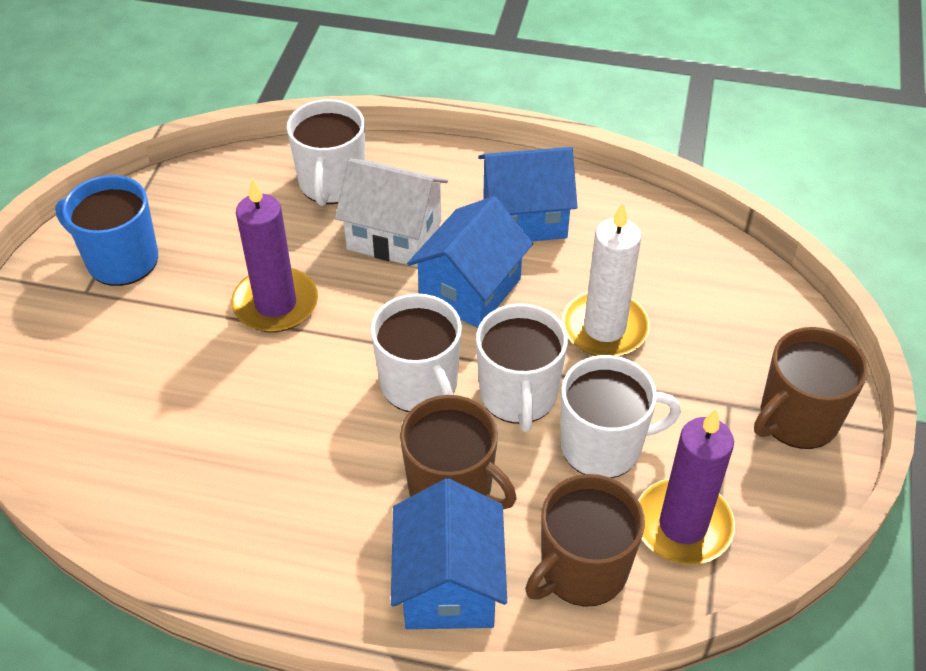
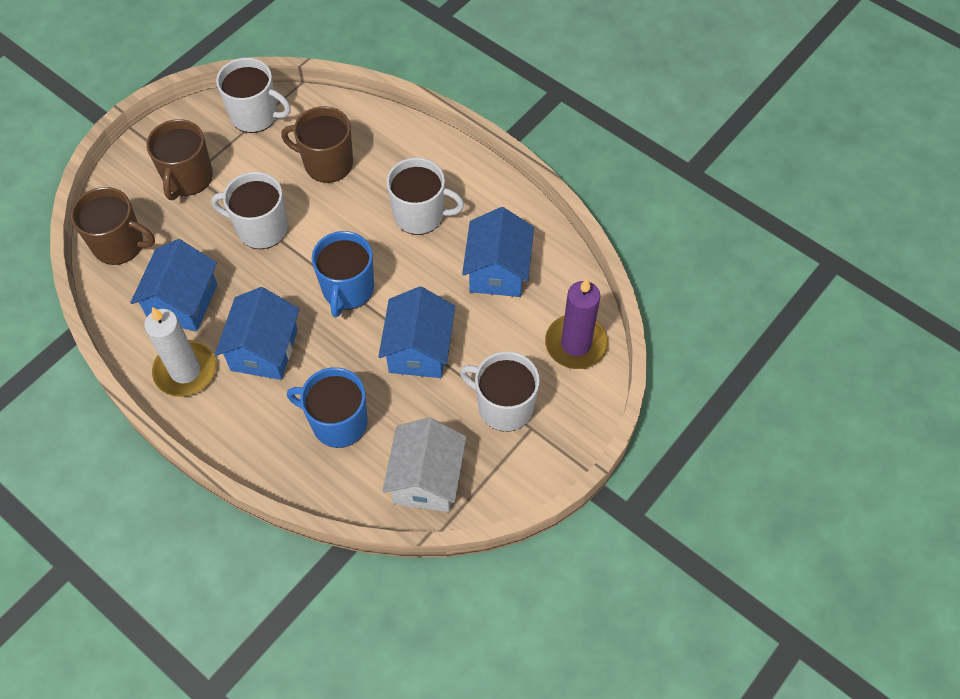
blue house: 3 -> 4
blue mug: 1 -> 2
purple candle: 2 -> 1

